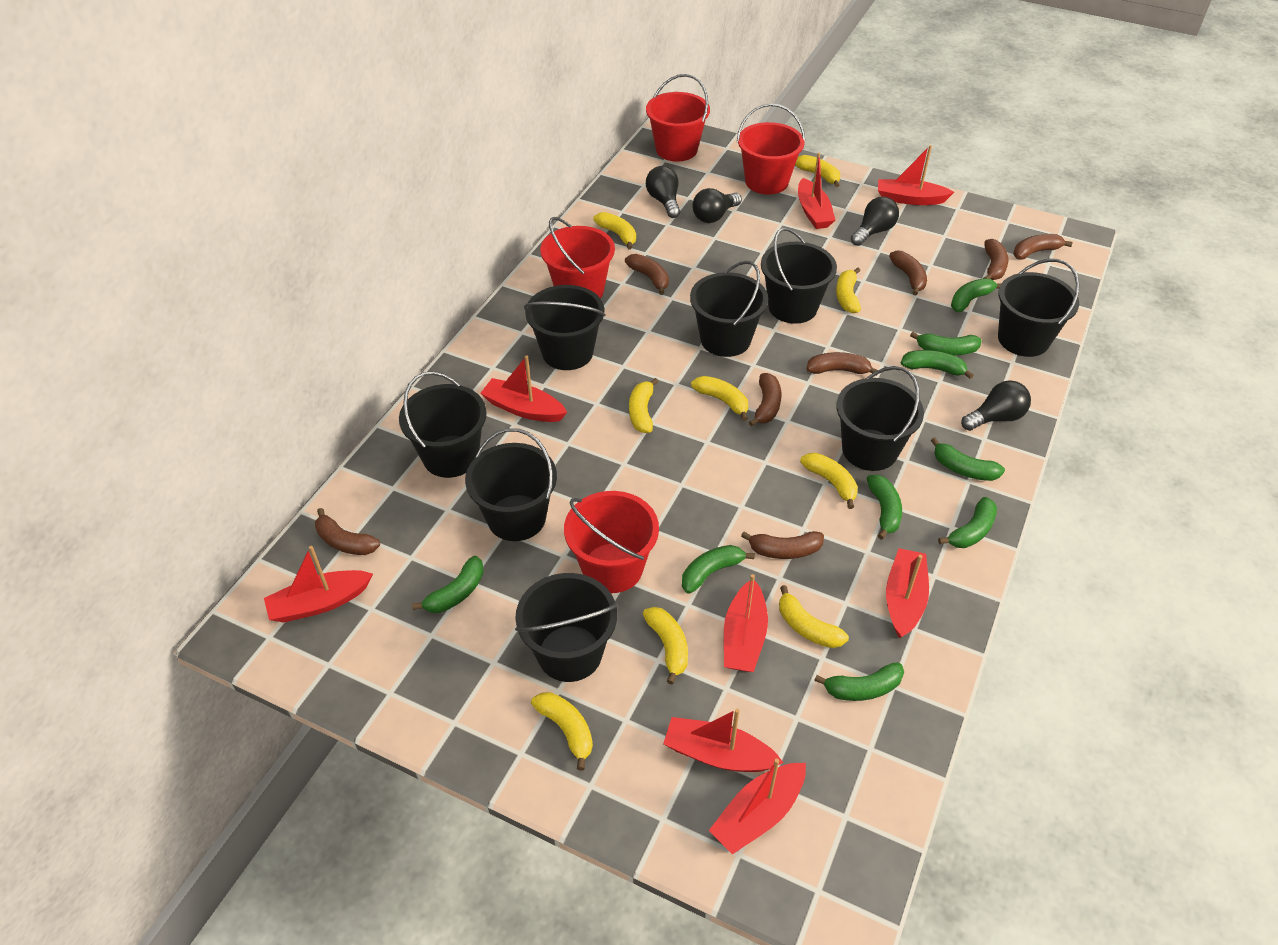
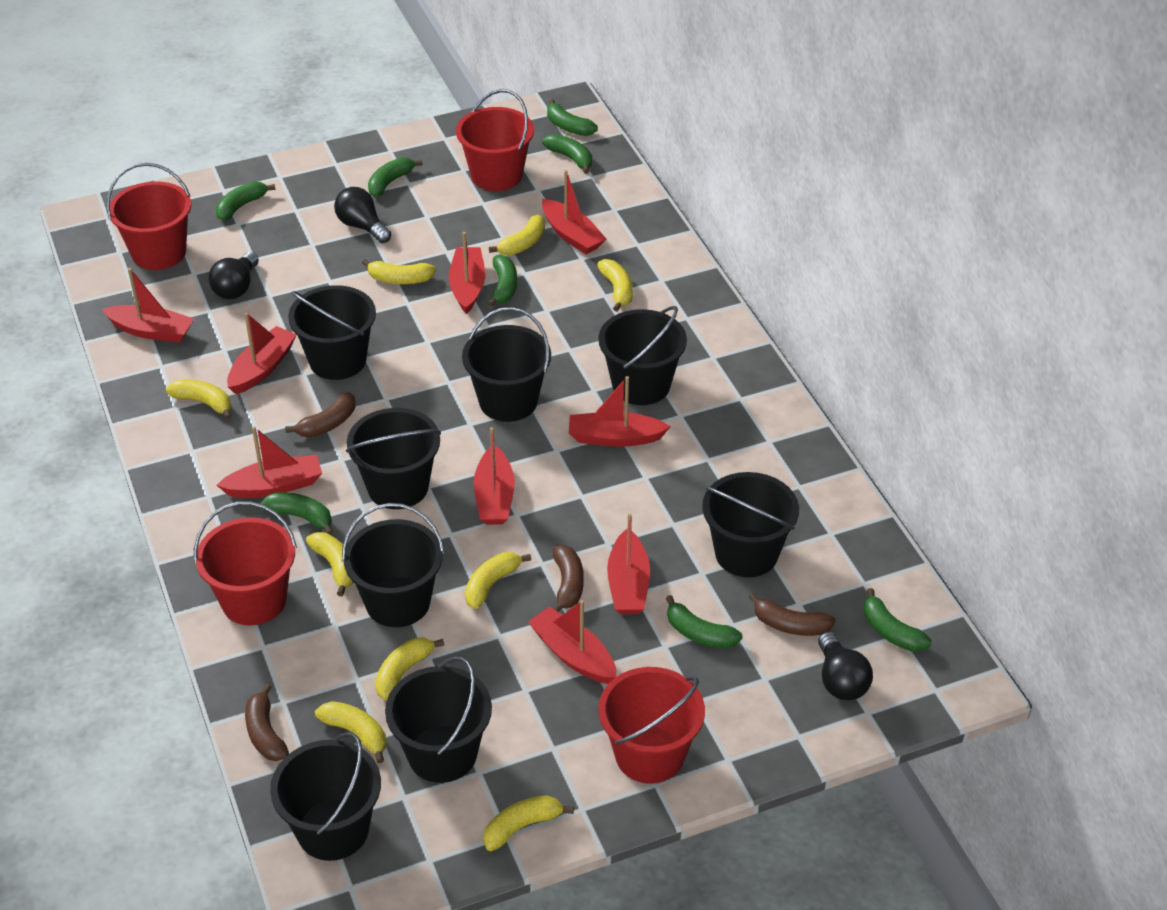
black light bulb: 4 -> 3
brown banana: 8 -> 4
green banana: 9 -> 8
red boat: 8 -> 9

